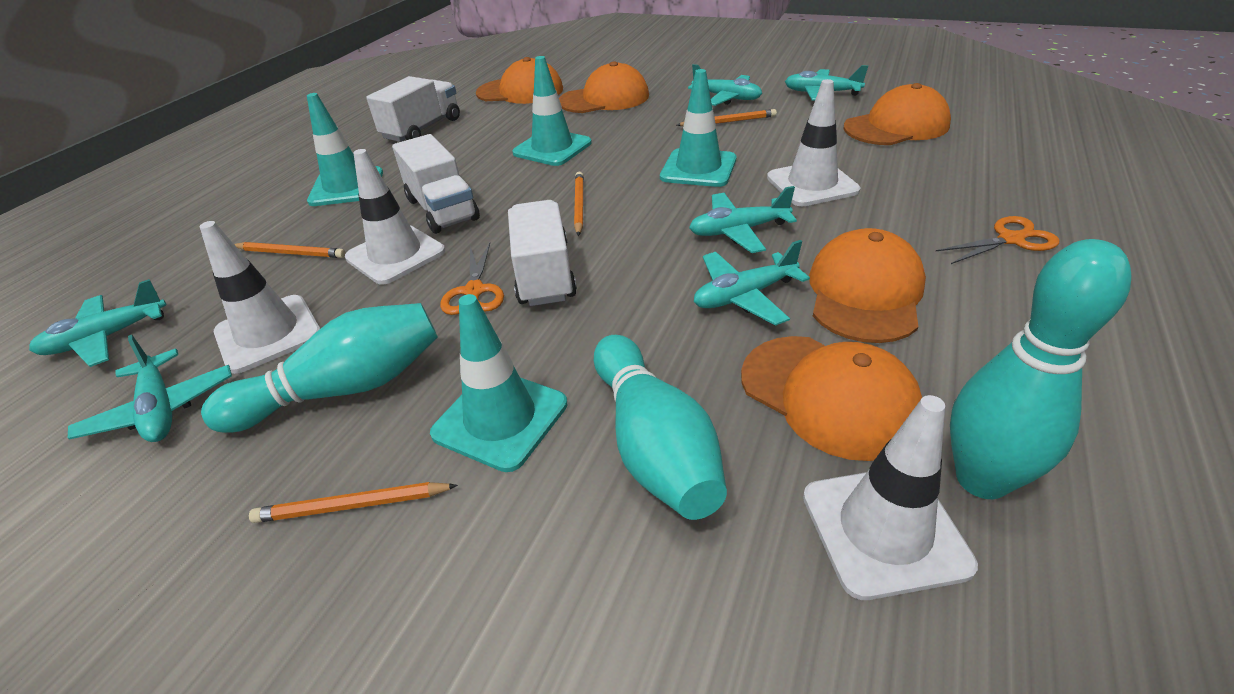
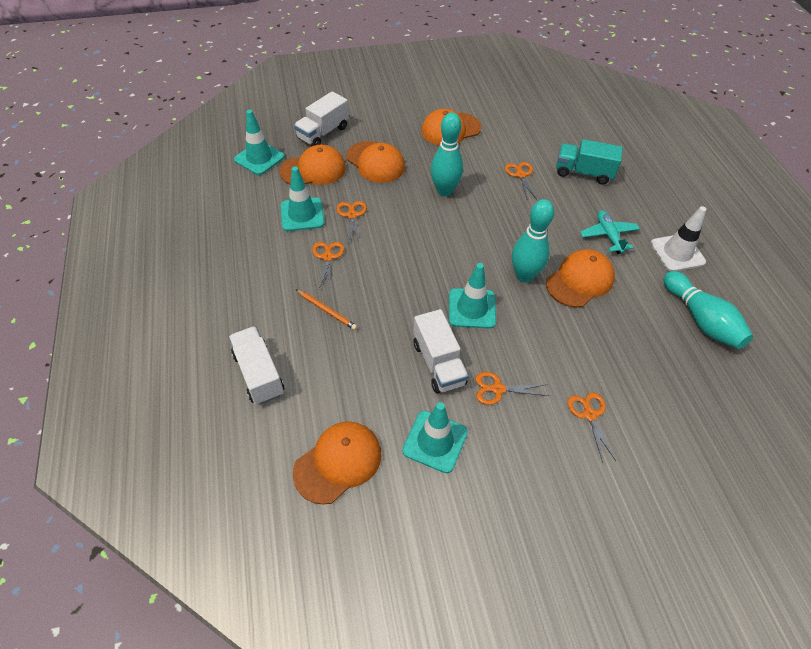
orange pencil: 4 -> 1
orange scissors: 2 -> 5
turquoise plane: 6 -> 1
turquoise truck: 0 -> 1
white traffic cone: 4 -> 1

